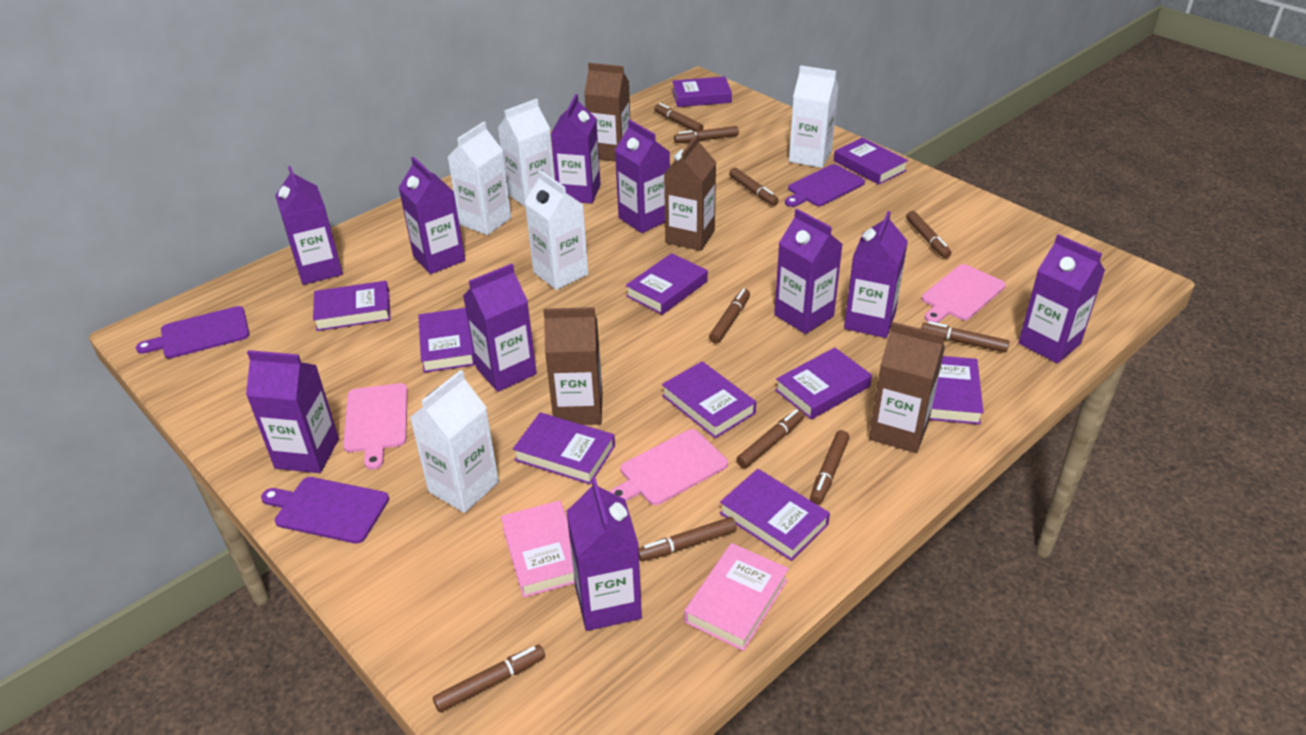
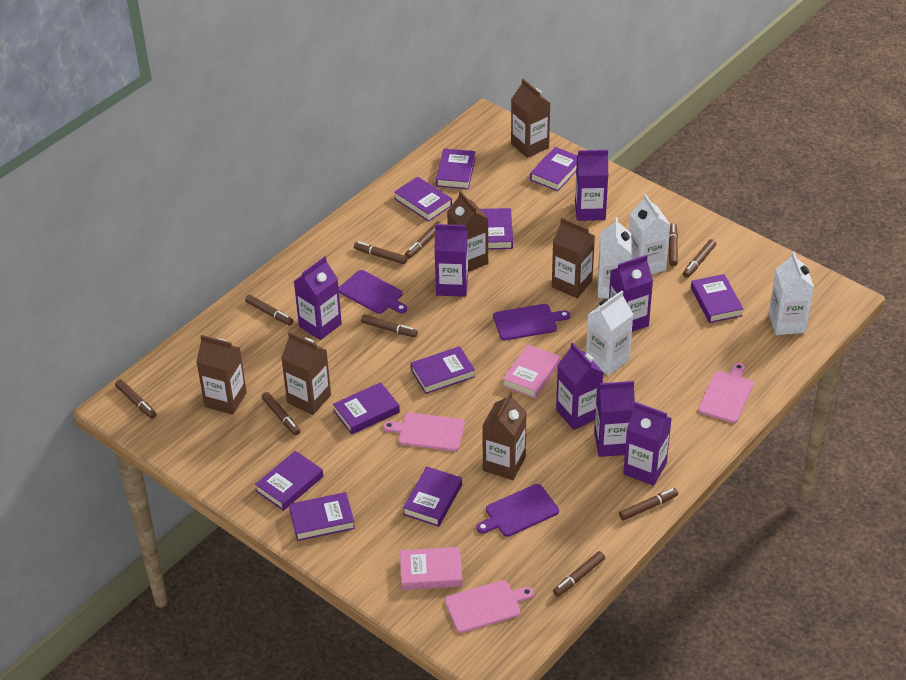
brown carton: 4 -> 6
purple carton: 10 -> 7
white carton: 5 -> 4

